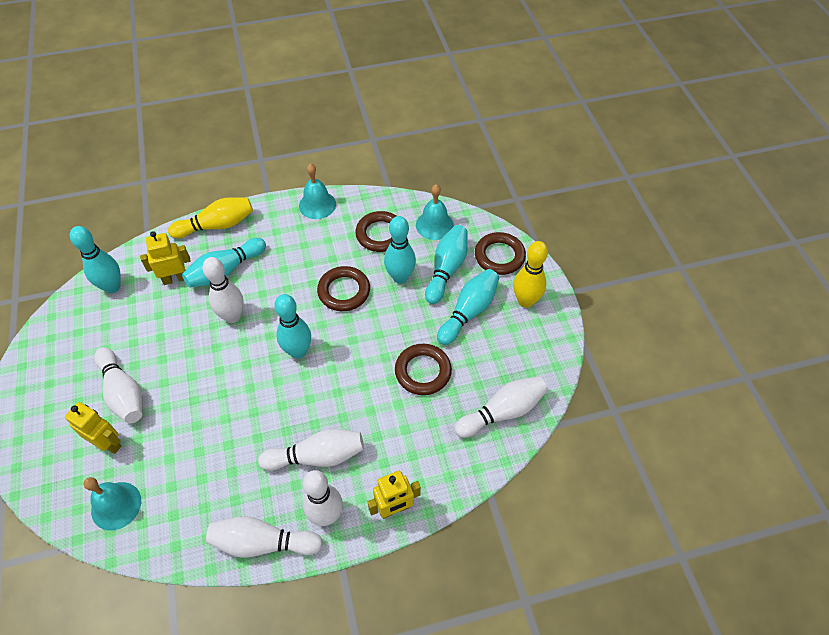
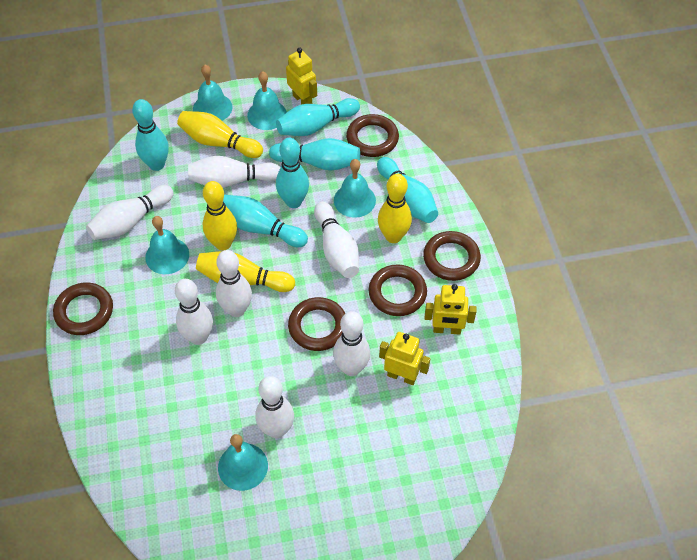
brown ring: 4 -> 5
turquoise bell: 3 -> 5
white bowling pin: 6 -> 7
yellow bowling pin: 2 -> 4

